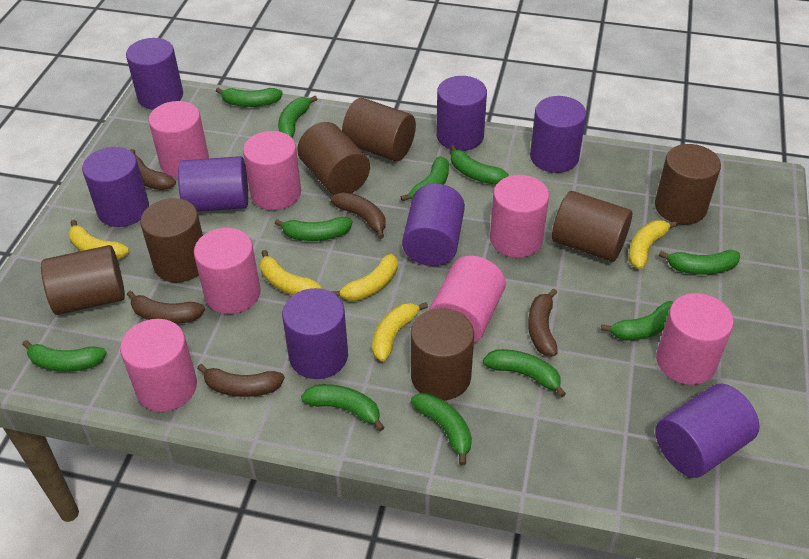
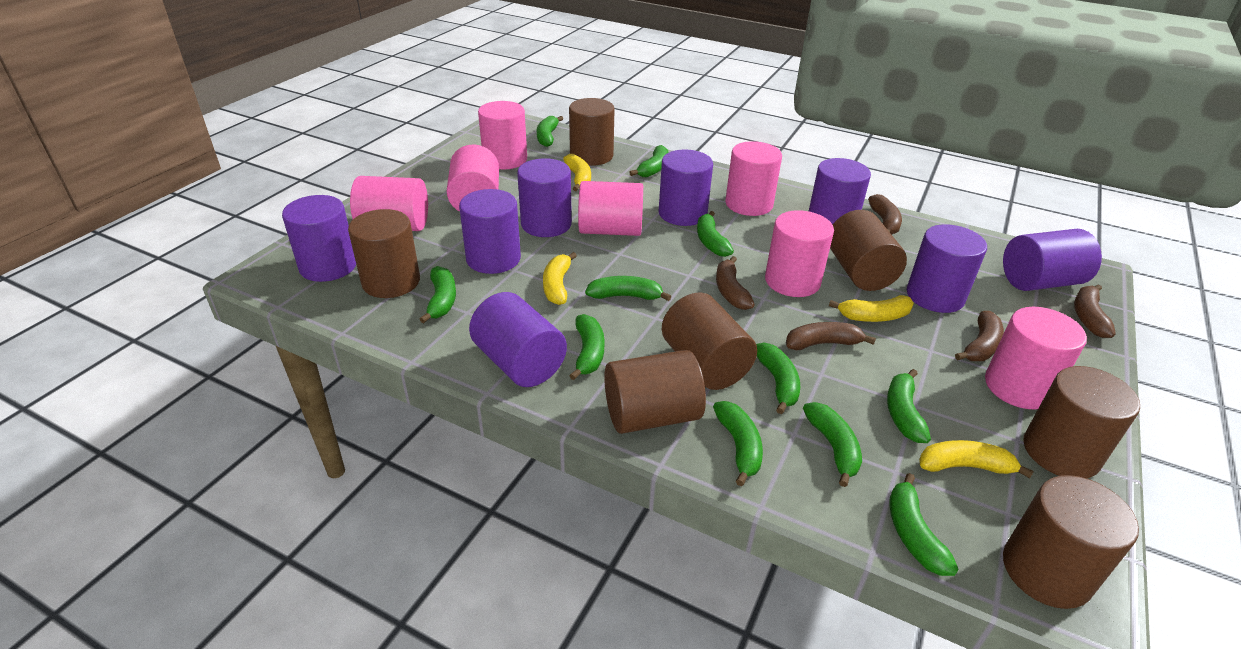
yellow banana: 5 -> 4

